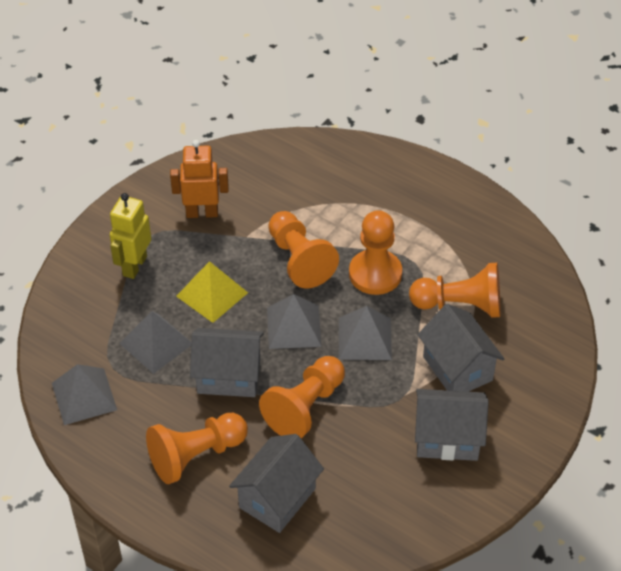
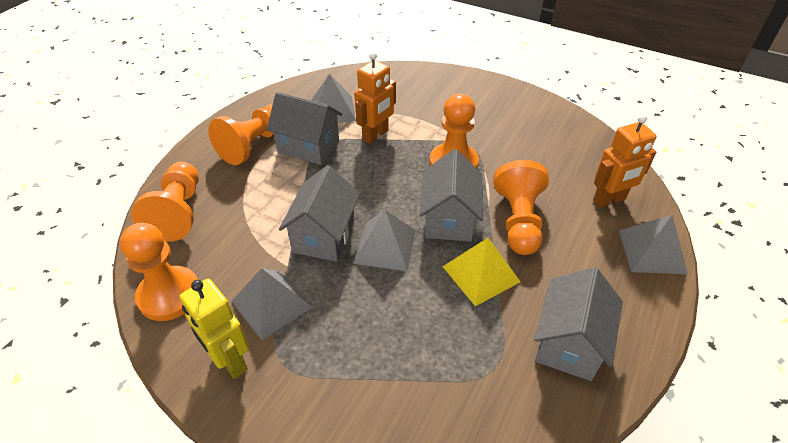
orange robot: 1 -> 2

